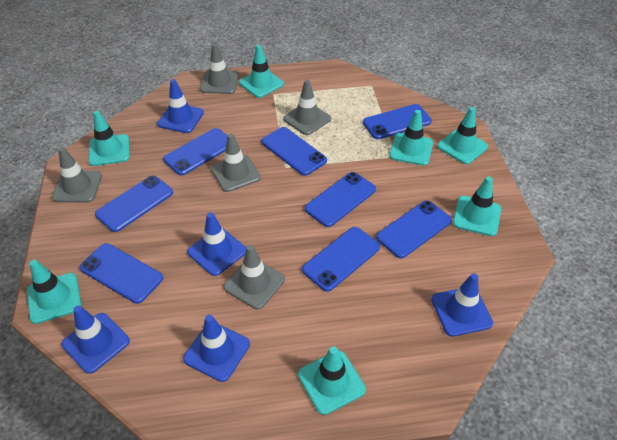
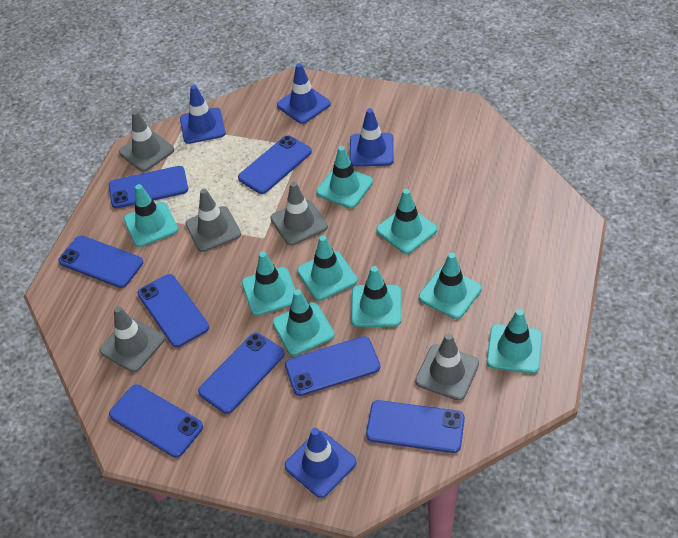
blue traffic cone: 5 -> 4
turquoise traffic cone: 7 -> 9

